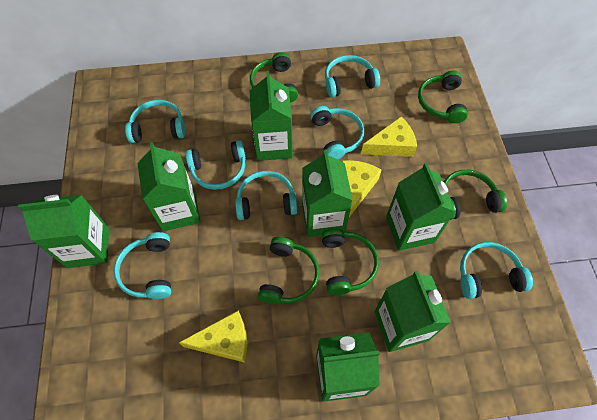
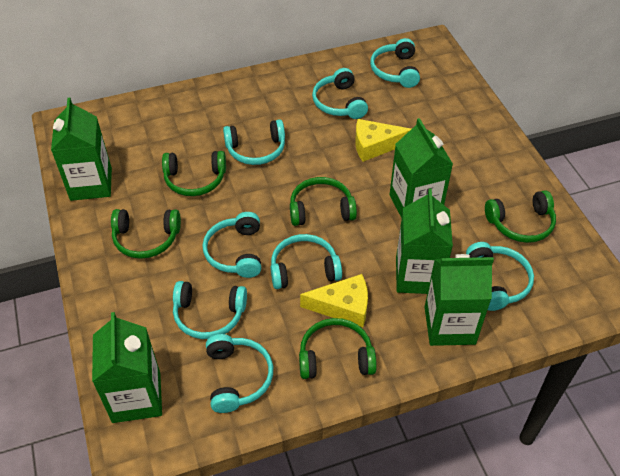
green carton: 7 -> 5
turquoise headphones: 7 -> 8
yellow cheese: 3 -> 2

